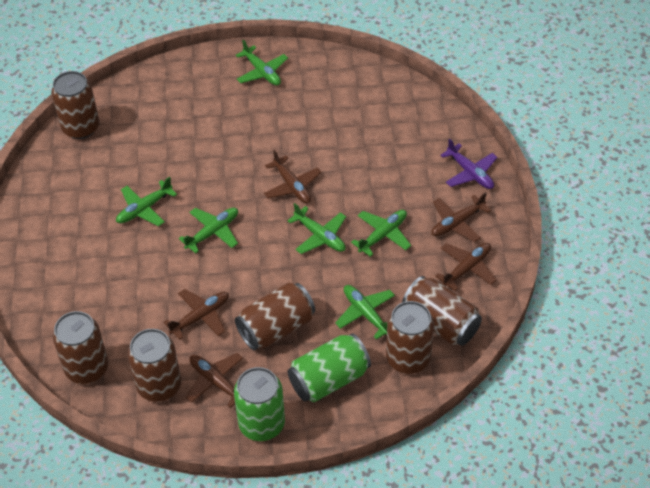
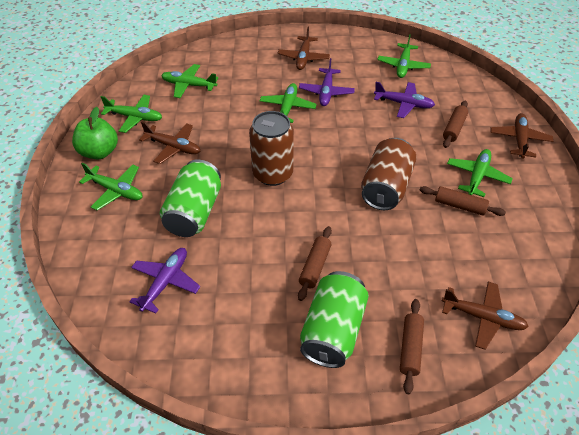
brown can: 6 -> 2
brown plane: 5 -> 4
brown rolling pin: 0 -> 4
green apple: 0 -> 1
purple plane: 1 -> 3

